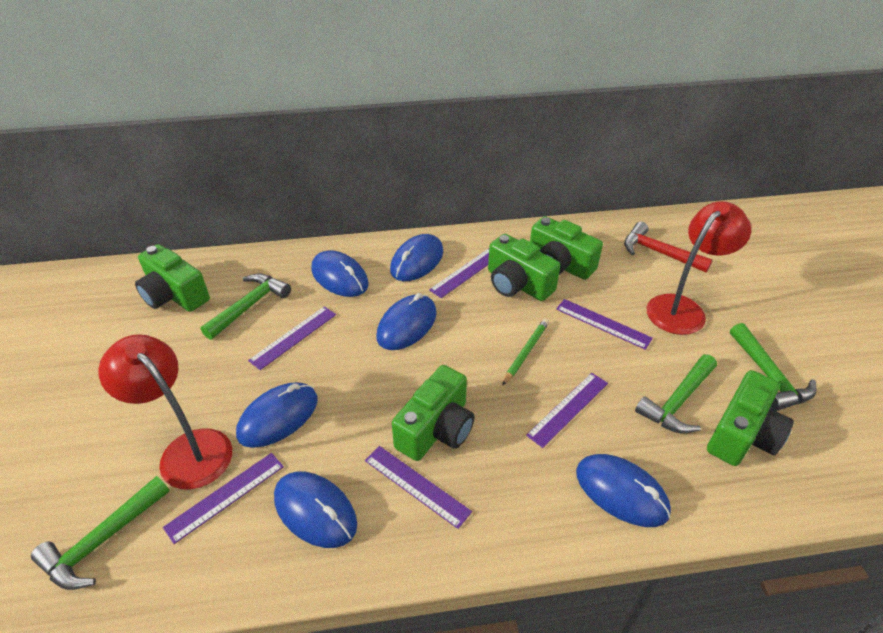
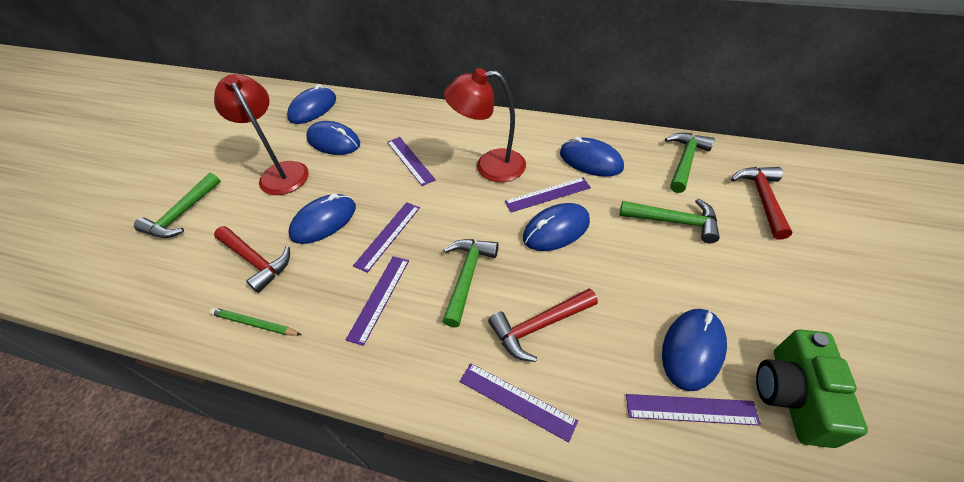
green camera: 5 -> 1
red hammer: 1 -> 3

